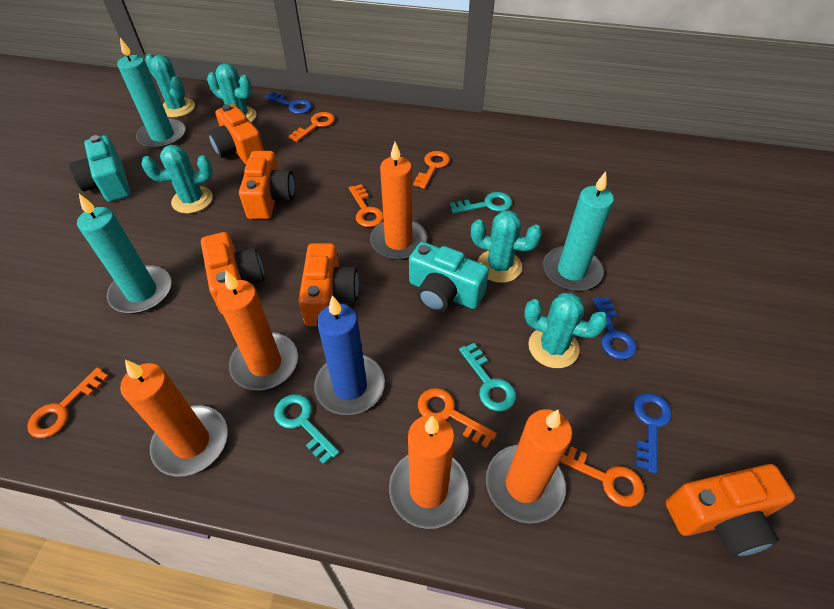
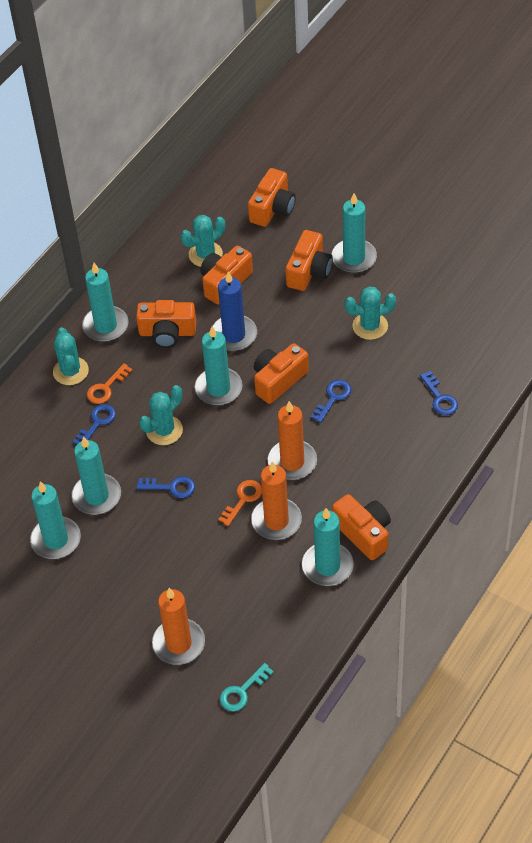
blue key: 3 -> 4
orange camera: 5 -> 6
orange candle: 5 -> 3
orange key: 6 -> 2
turquoise cactus: 5 -> 4
turquoise camera: 2 -> 0
turquoise candle: 3 -> 6
turquoise key: 3 -> 1

